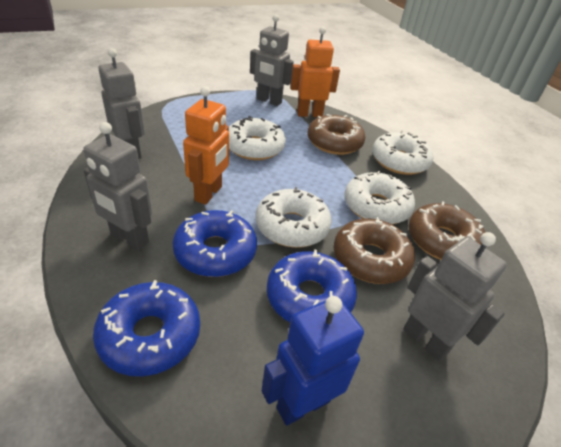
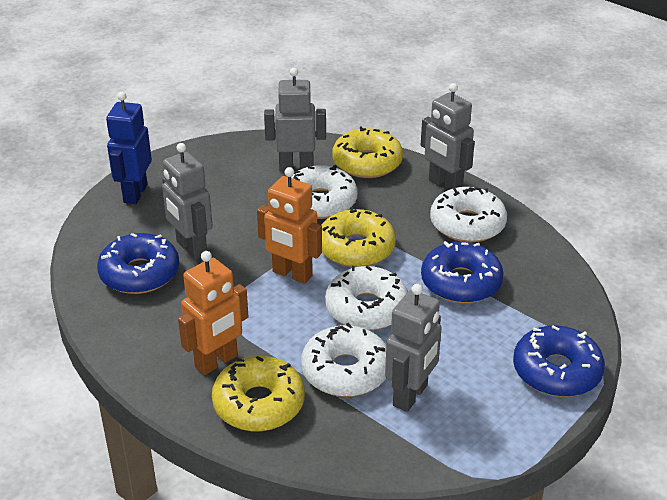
brown donut: 3 -> 0
yellow donut: 0 -> 3

